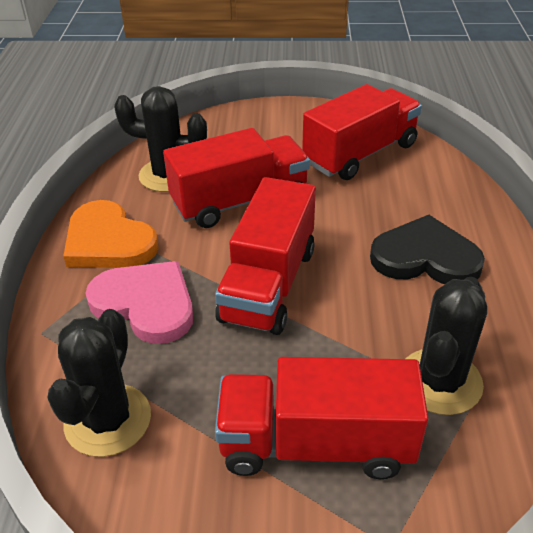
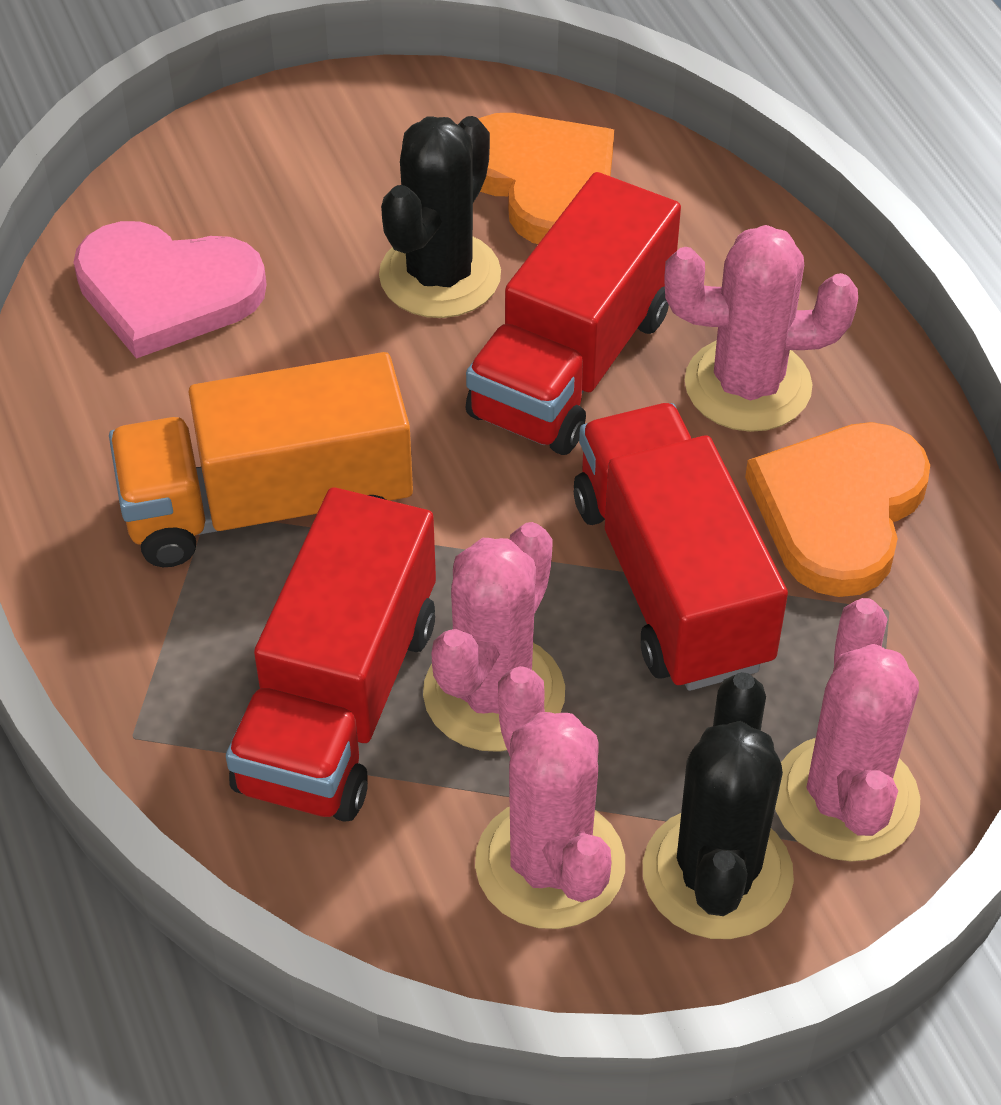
black cactus: 3 -> 2
black heart: 1 -> 0
orange heart: 1 -> 2
orange truck: 0 -> 1
pink cactus: 0 -> 4
red truck: 4 -> 3

